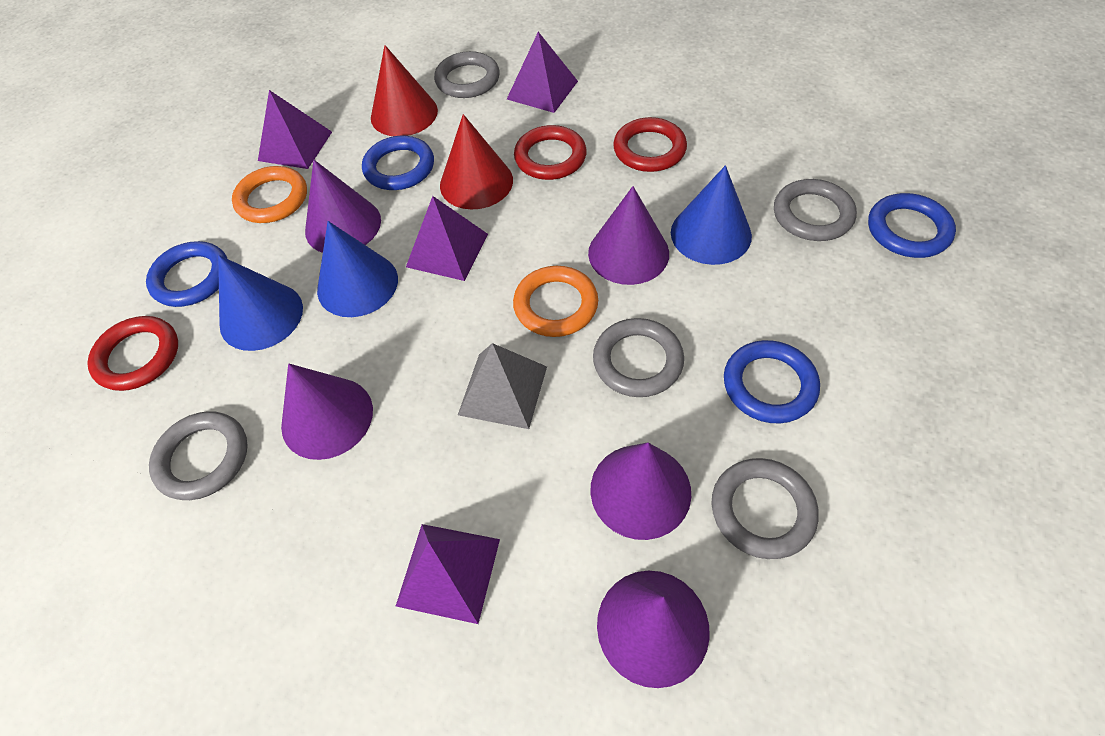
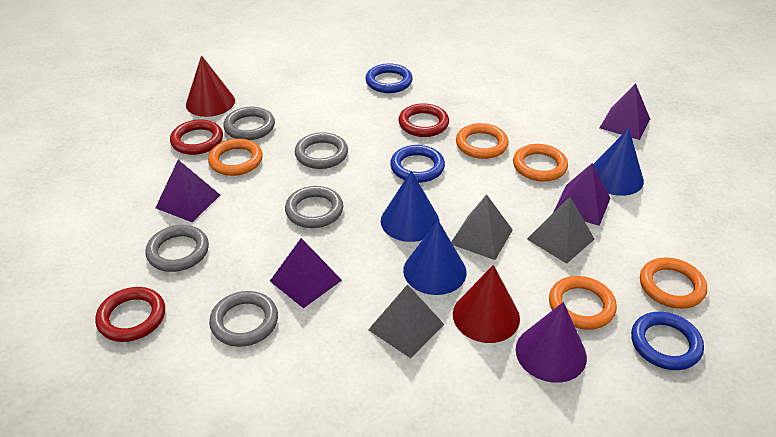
blue ring: 4 -> 3
grey pyramid: 1 -> 3
orange ring: 2 -> 5
purple cone: 5 -> 1

